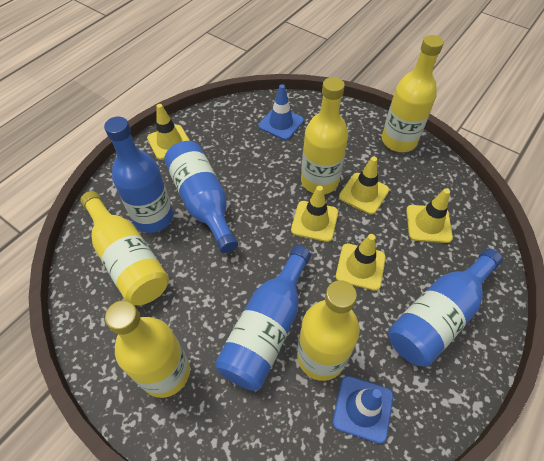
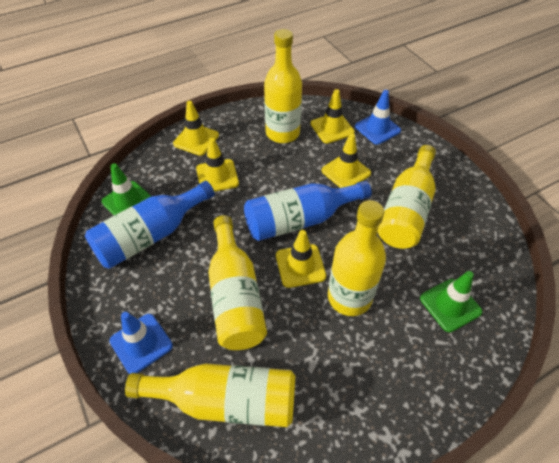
blue bottle: 4 -> 2
green traffic cone: 0 -> 2

